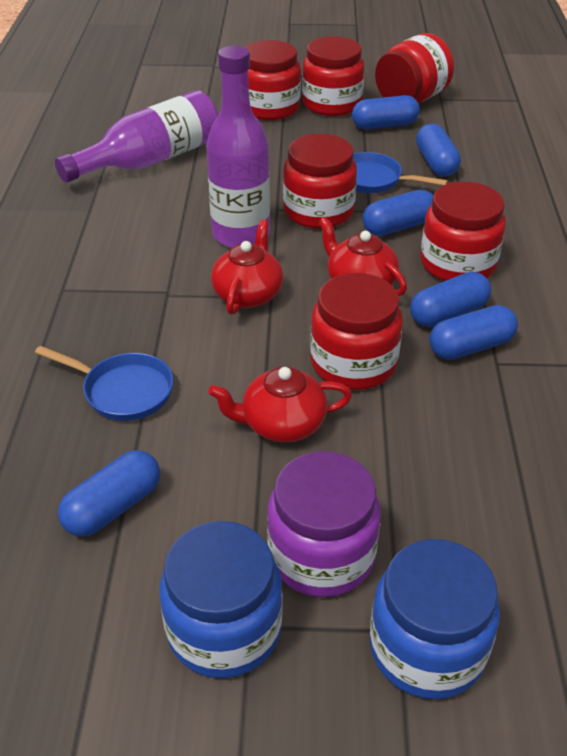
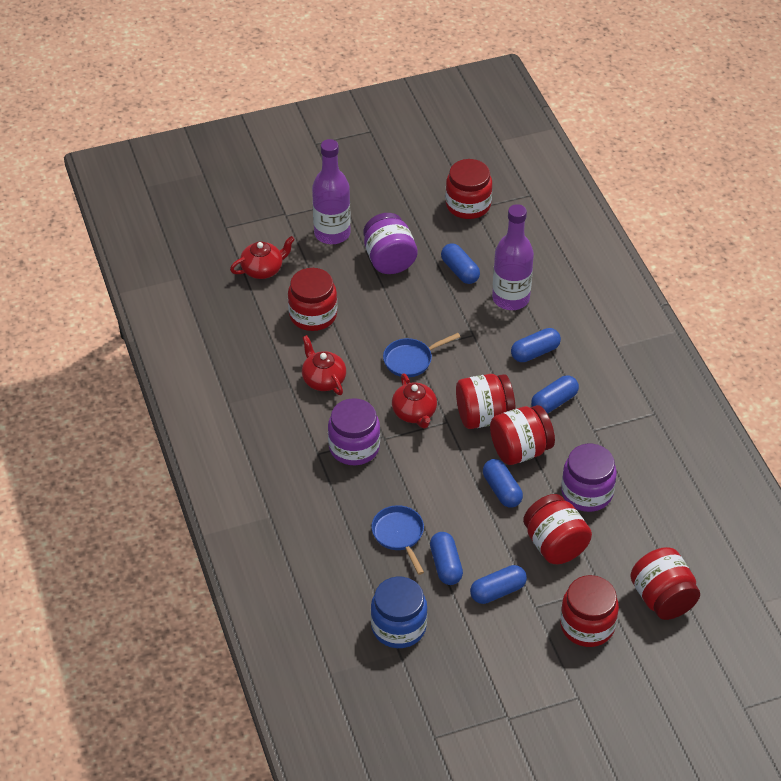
blue jar: 2 -> 1
purple jar: 1 -> 3
red jar: 6 -> 7

